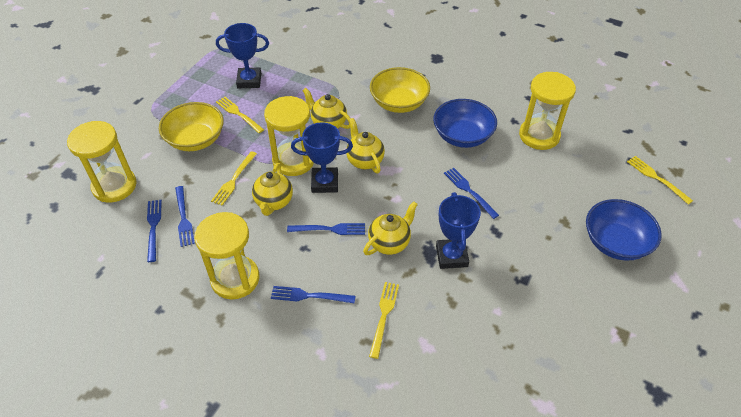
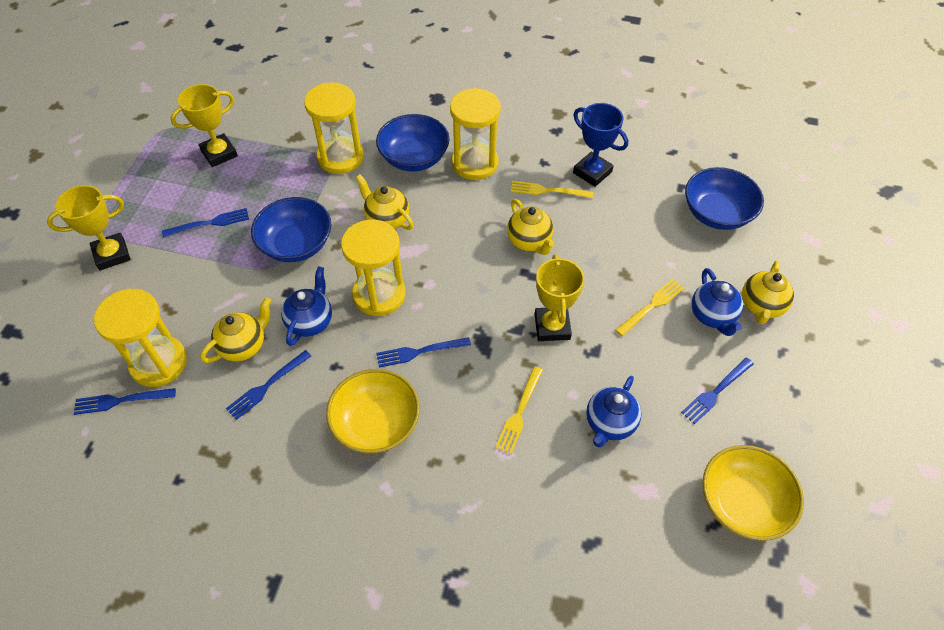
blue bowl: 2 -> 3
blue teapot: 0 -> 3
blue trophy: 3 -> 1
yellow fork: 4 -> 3
yellow trophy: 0 -> 3

